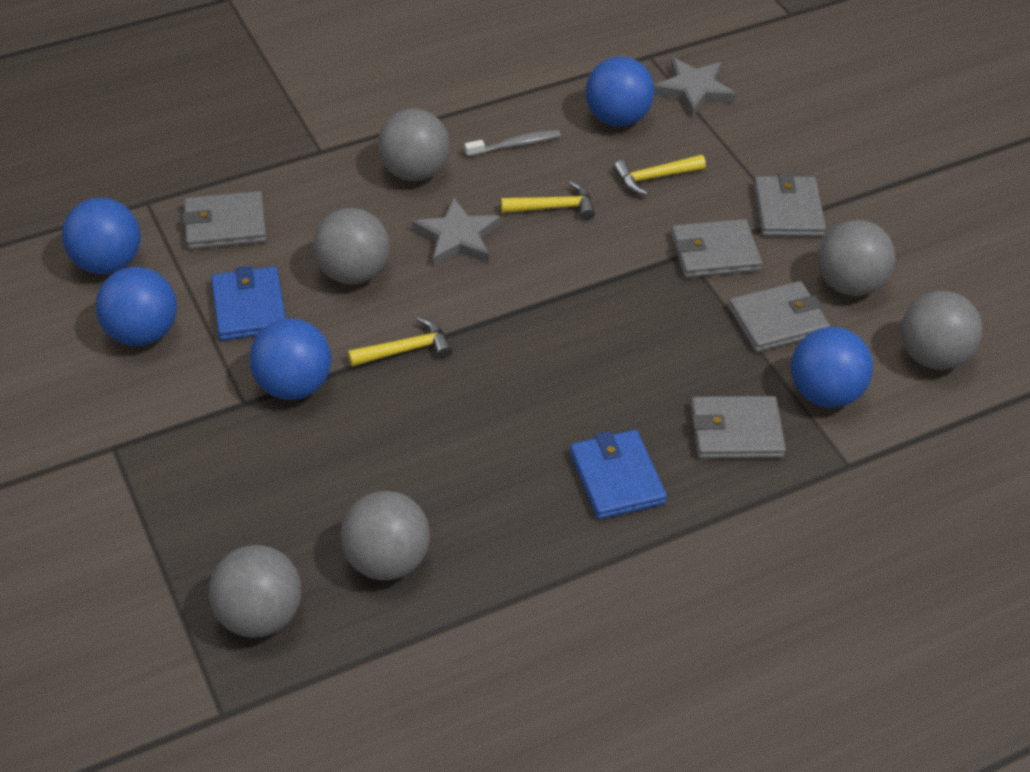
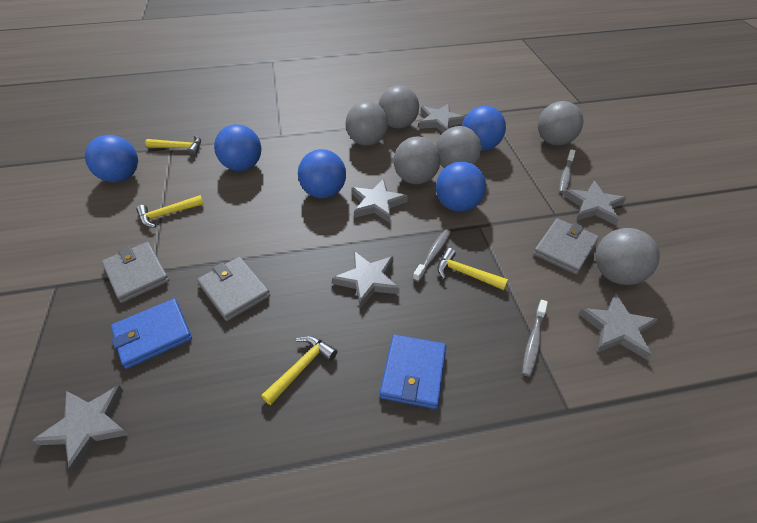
grey star: 2 -> 6
grey toothbrush: 1 -> 3
grey wallet: 5 -> 3
yellow hammer: 3 -> 4

